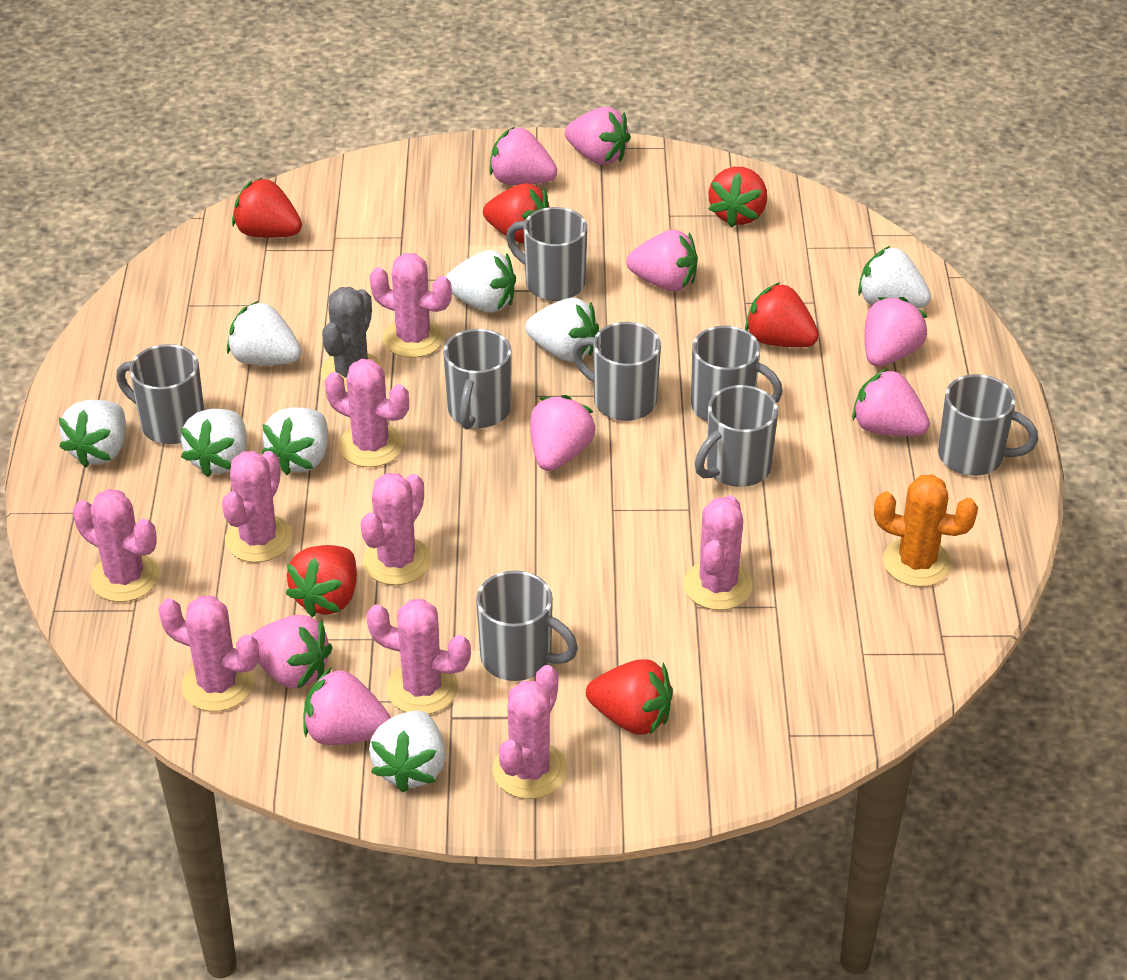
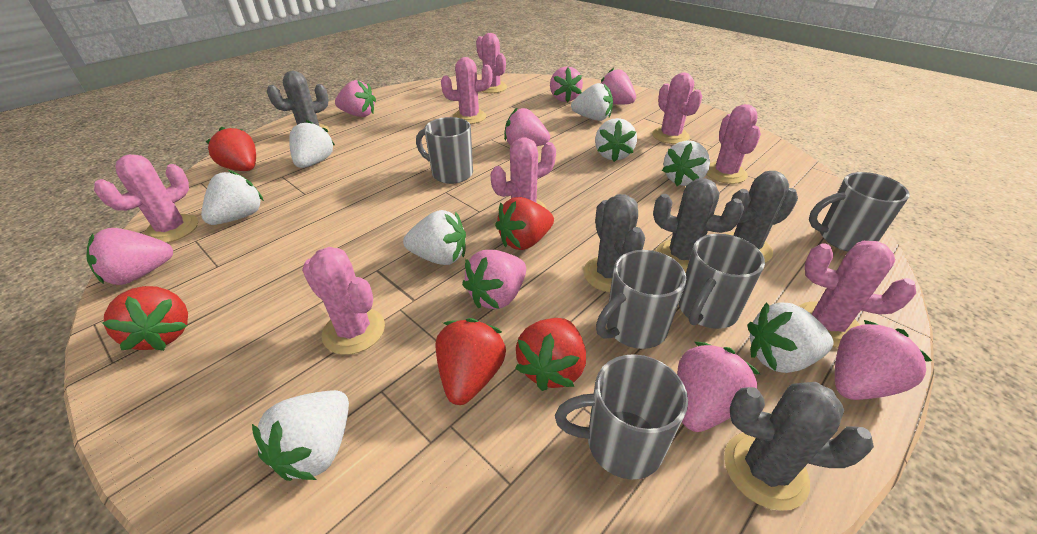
grey cactus: 1 -> 5
grey mug: 8 -> 5
orange cactus: 1 -> 0
pink cactus: 9 -> 8
red strawberry: 6 -> 5

